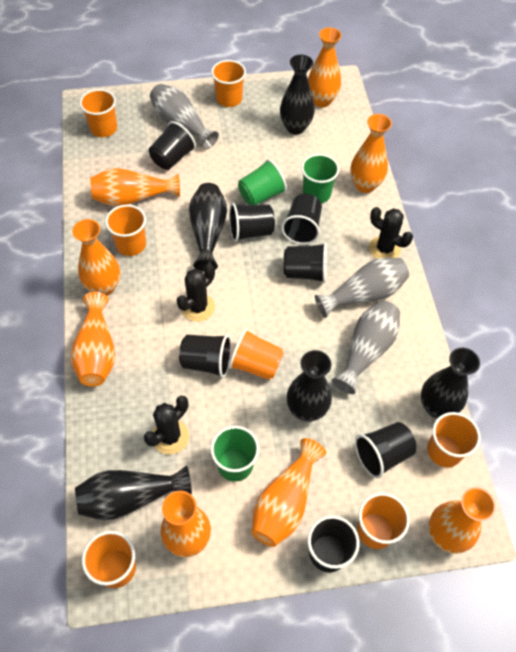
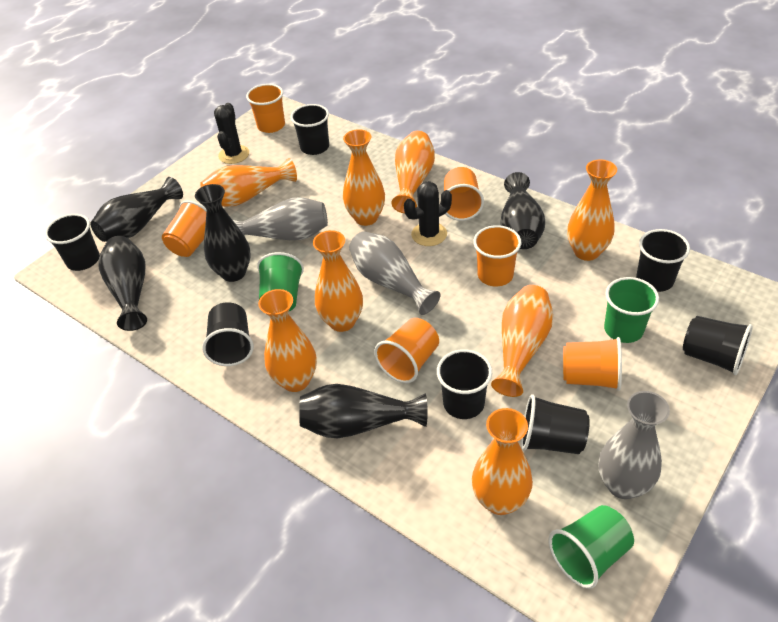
black cactus: 3 -> 2
orange cup: 7 -> 6

